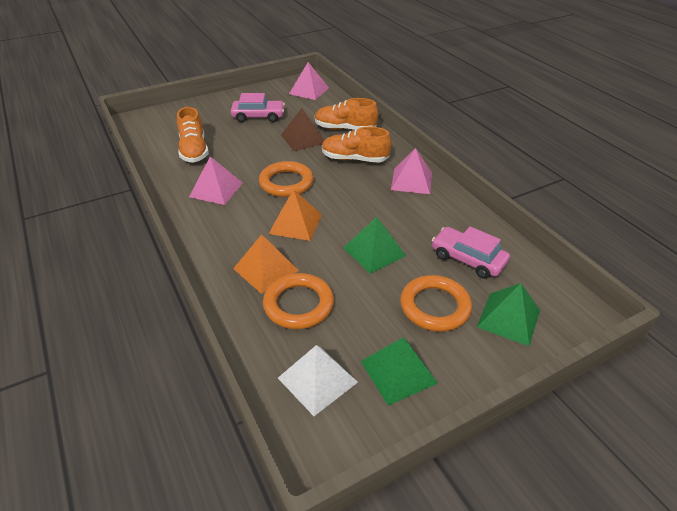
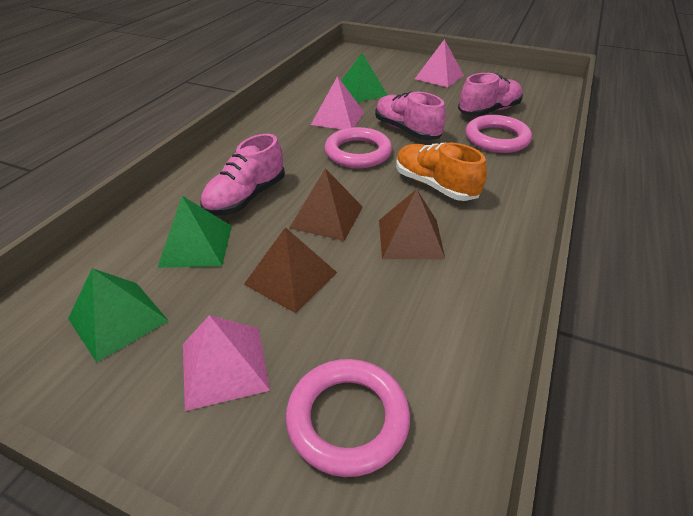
brown pyramid: 1 -> 3
orange pyramid: 2 -> 0
orange ring: 3 -> 0
orange shoe: 3 -> 1
pink car: 2 -> 0
pink ring: 0 -> 3
pink shoe: 0 -> 3
white pyramid: 1 -> 0

